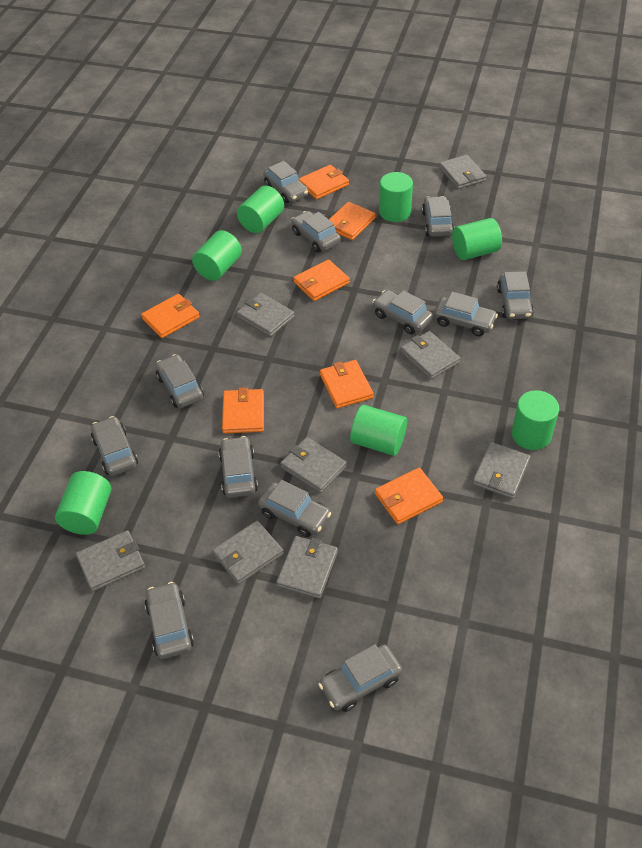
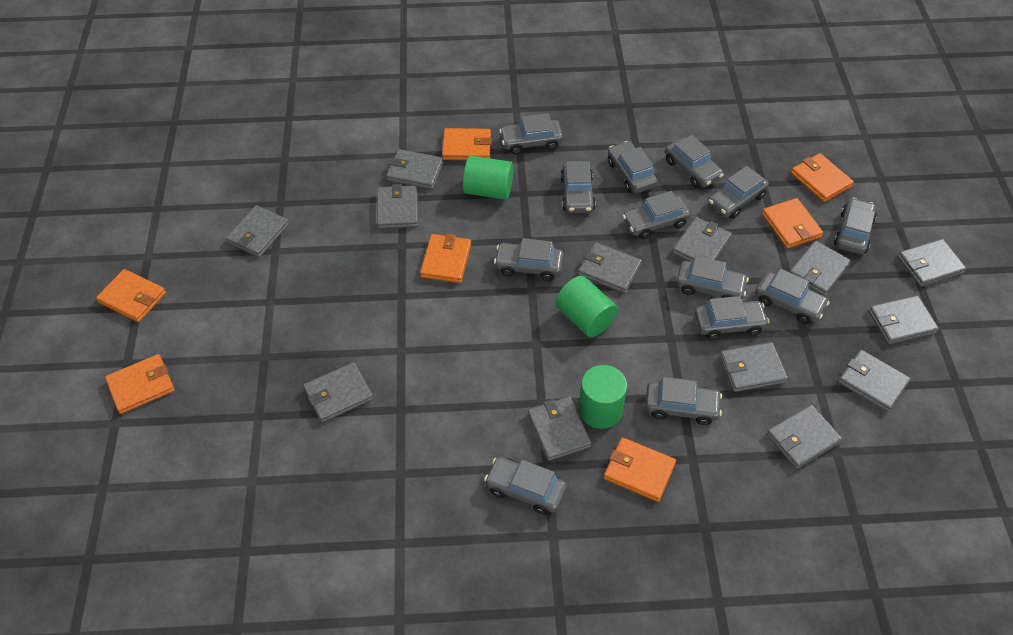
green cylinder: 7 -> 3
grey car: 12 -> 13
grey wallet: 8 -> 13

